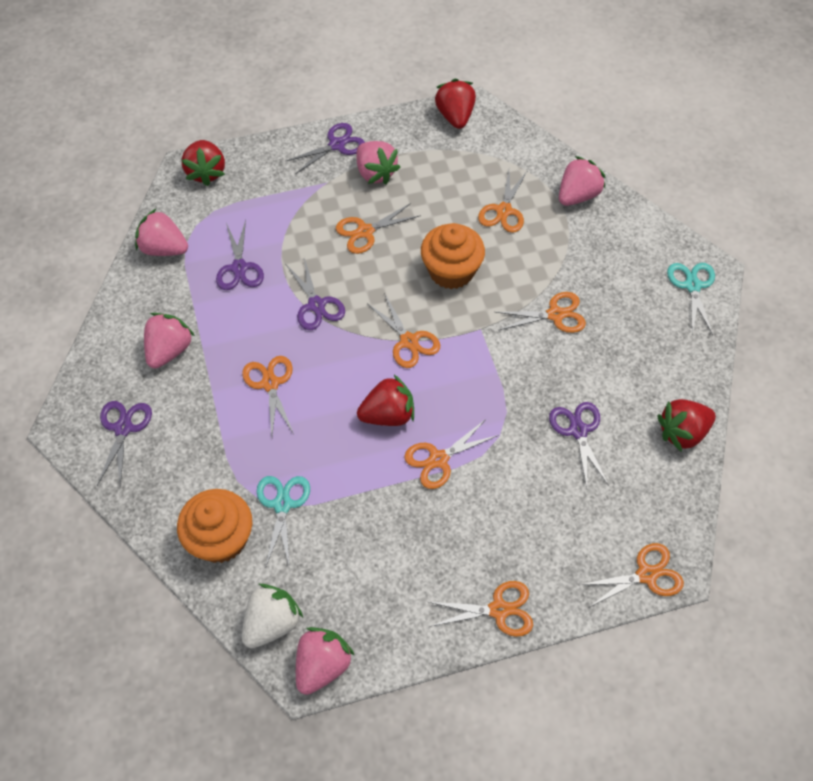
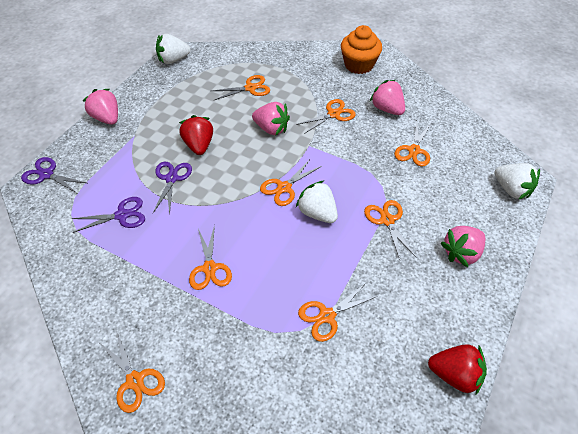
orange cupcake: 2 -> 1
pink strawberry: 5 -> 4
purple scissors: 5 -> 3
red strawberry: 4 -> 2
turquoise scissors: 2 -> 0
white strawberry: 1 -> 3

